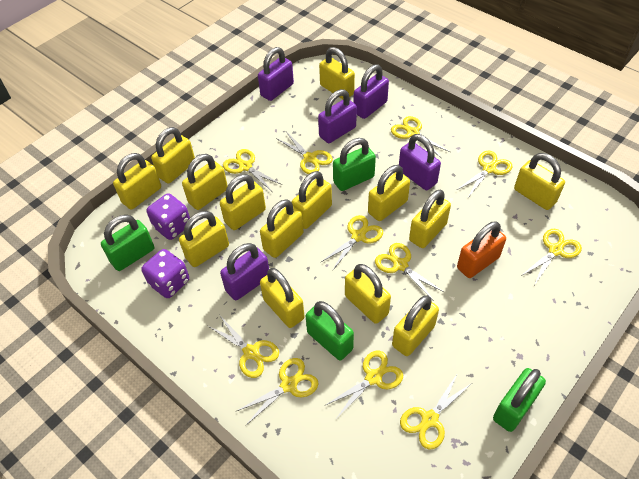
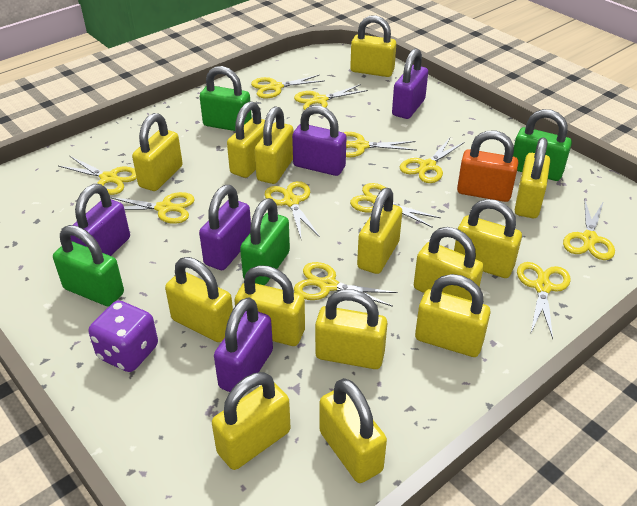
purple dice: 2 -> 1

